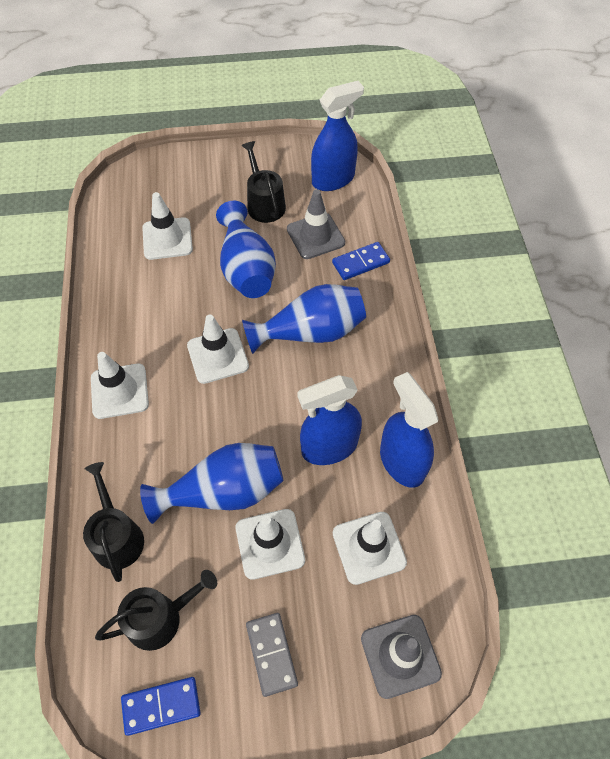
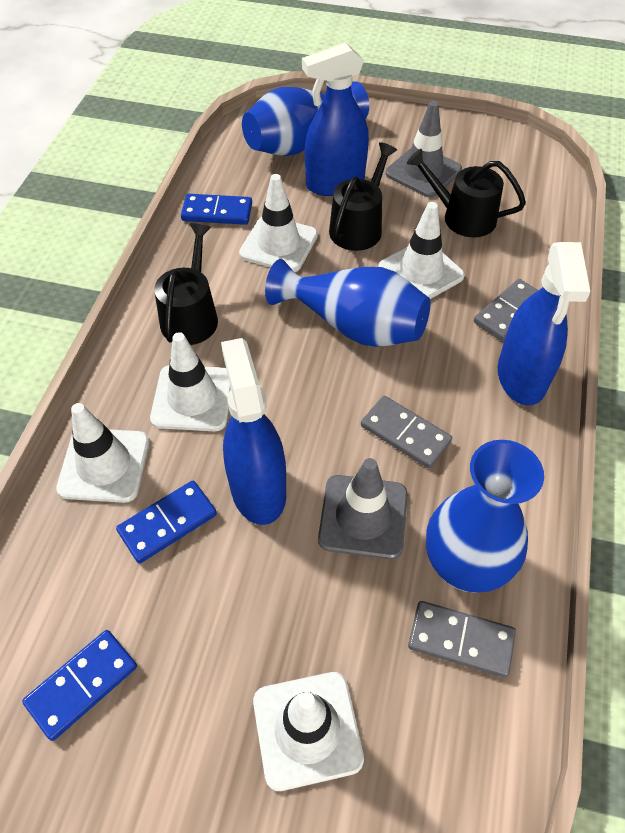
blue domino: 2 -> 3
grey domino: 1 -> 3

